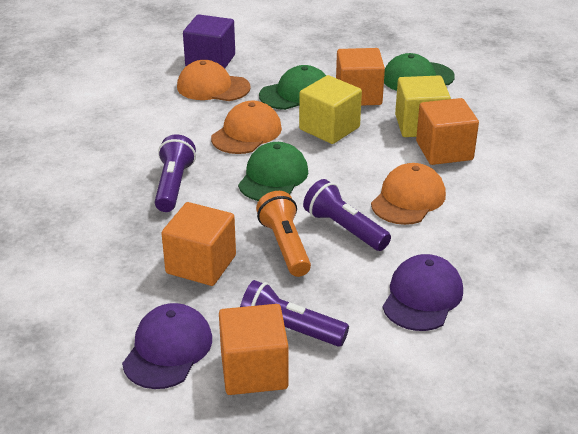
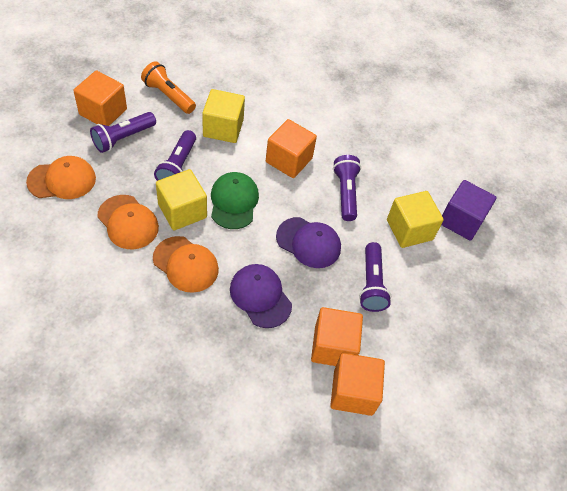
green cap: 3 -> 1
purple flashlight: 3 -> 4
yellow cube: 2 -> 3

